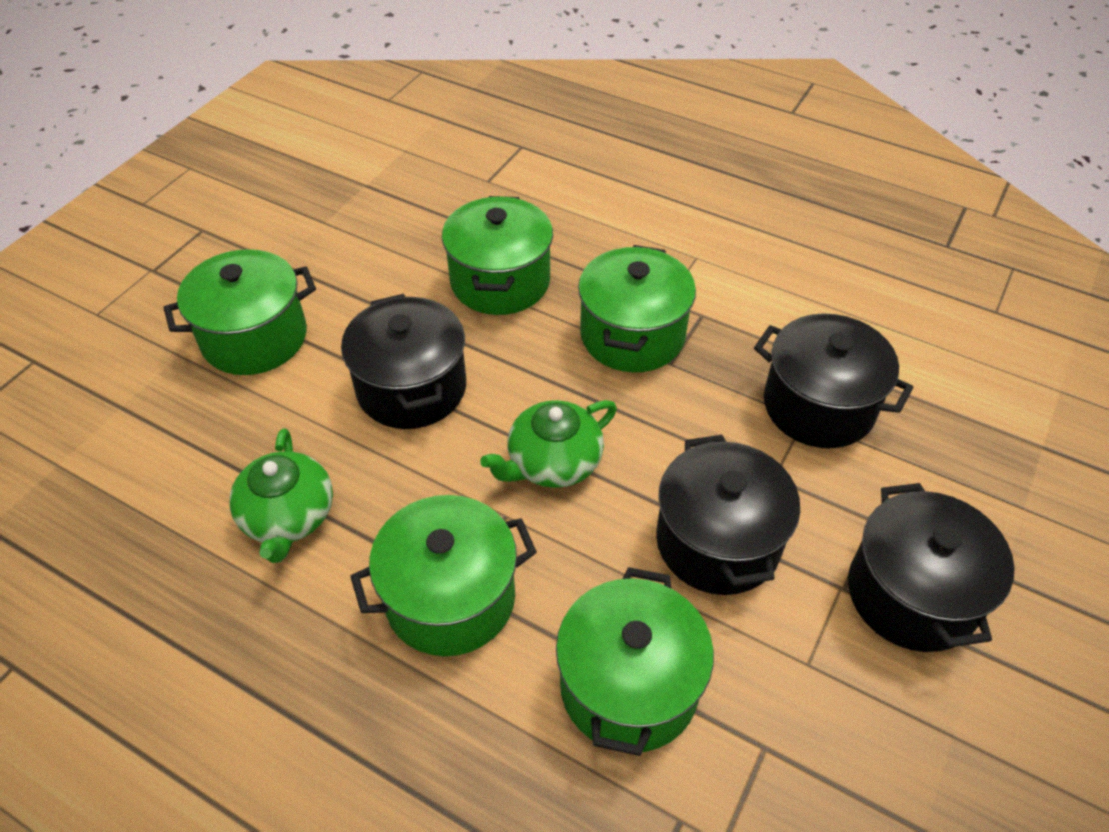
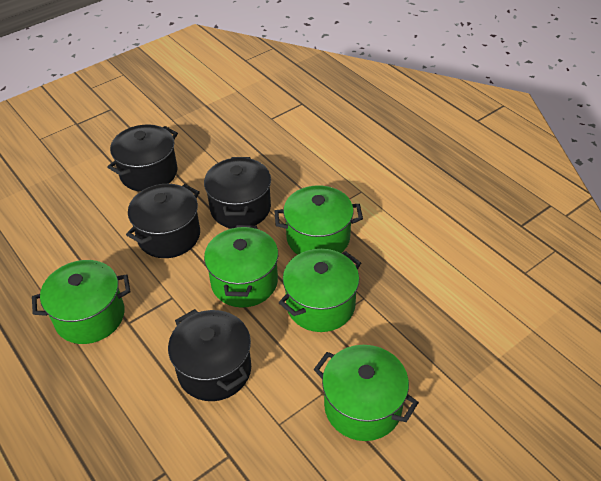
green teapot: 2 -> 0

